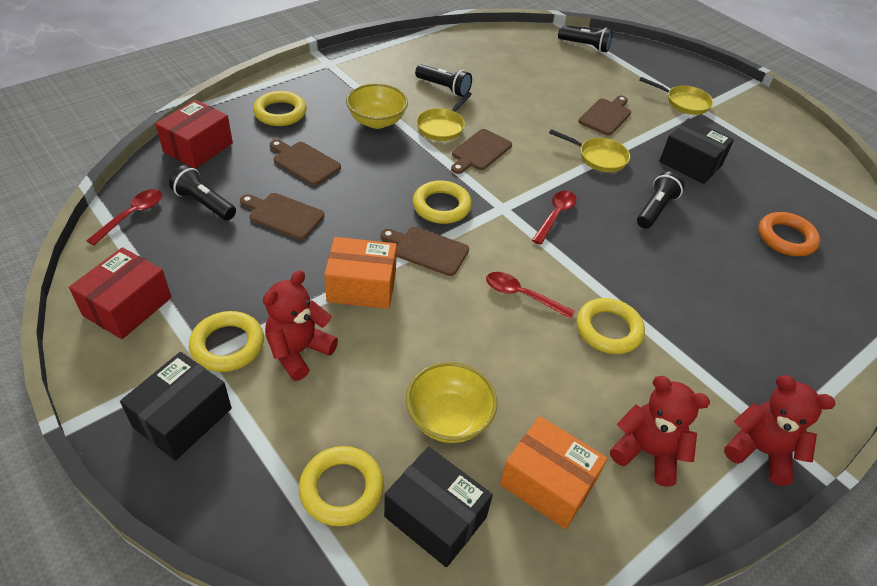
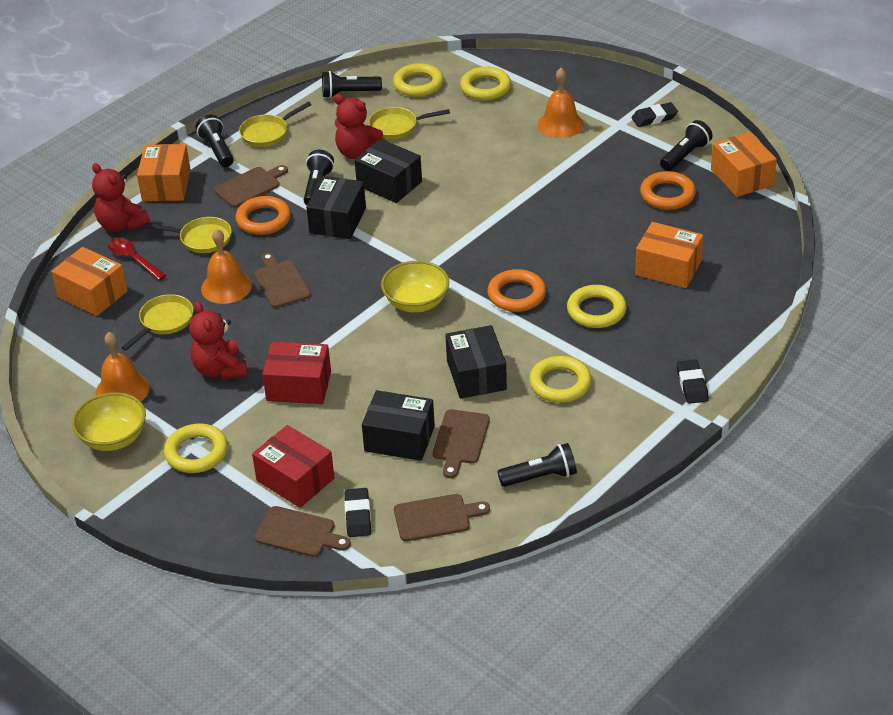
black box: 3 -> 4
black eraser: 0 -> 3
black flashlight: 4 -> 5
orange bell: 0 -> 3
orange box: 2 -> 4
orange ring: 1 -> 3
red spoon: 3 -> 1
yellow pan: 3 -> 4

